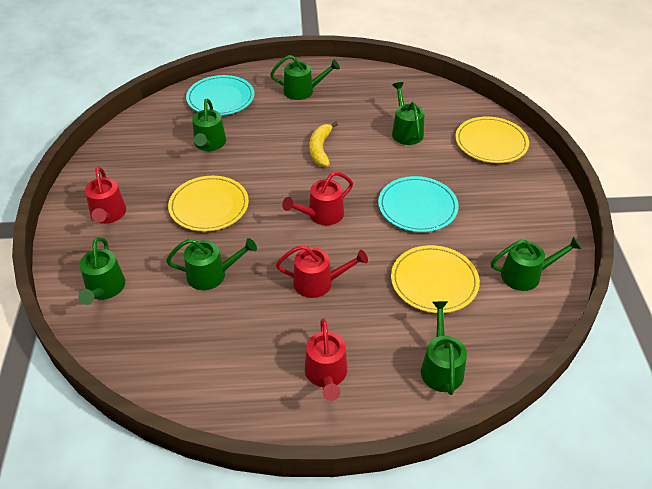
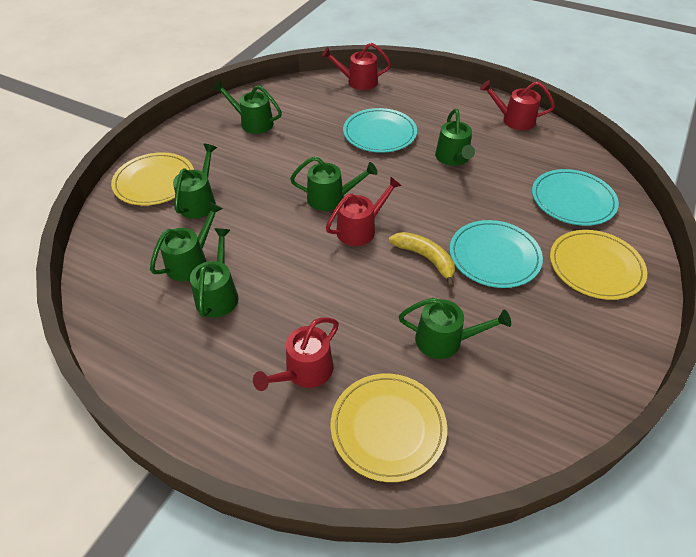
turquoise plate: 2 -> 3

